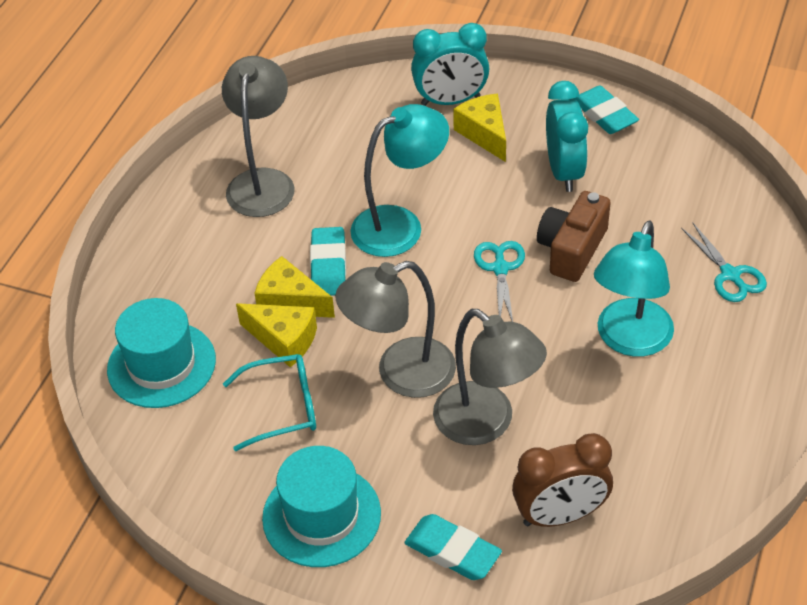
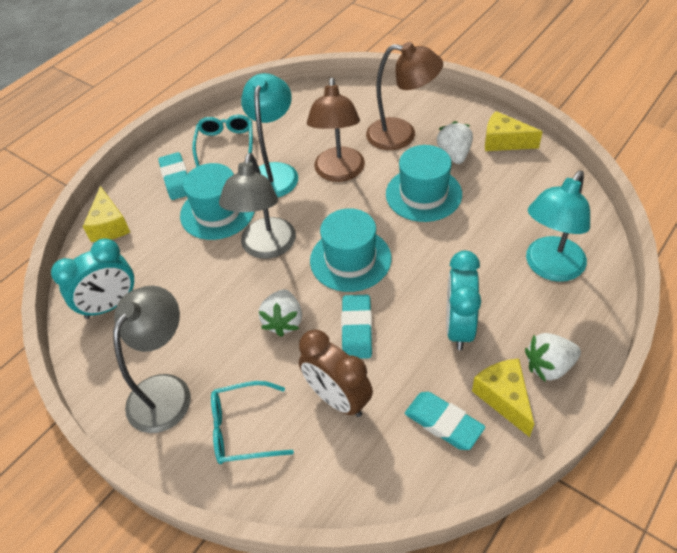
brown camera: 1 -> 0
brown lamp: 0 -> 2
grey lamp: 3 -> 2
turquoise glasses: 1 -> 2
turquoise hat: 2 -> 3
turquoise scissors: 2 -> 0
white strawberry: 0 -> 3

